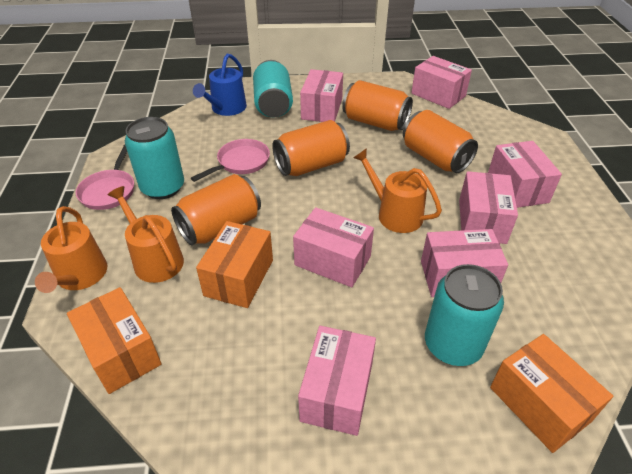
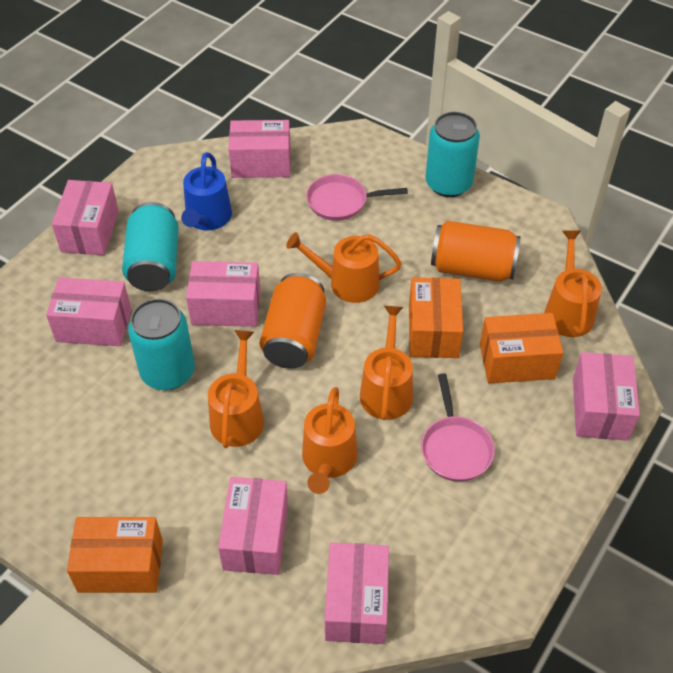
orange can: 4 -> 2
orange watering can: 3 -> 5

